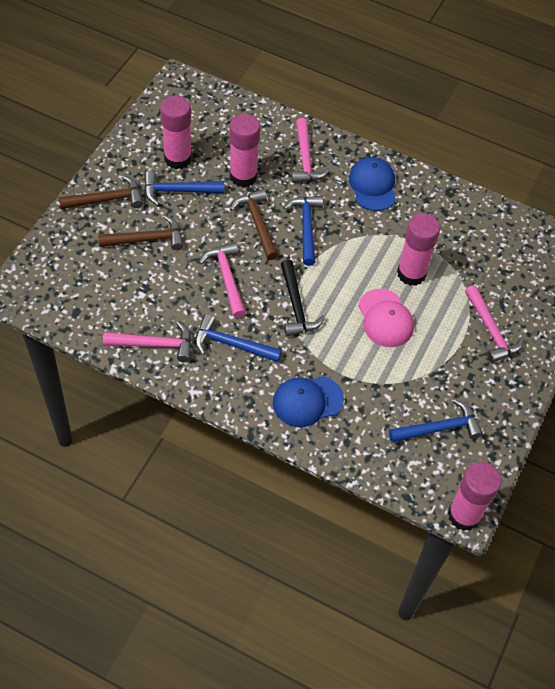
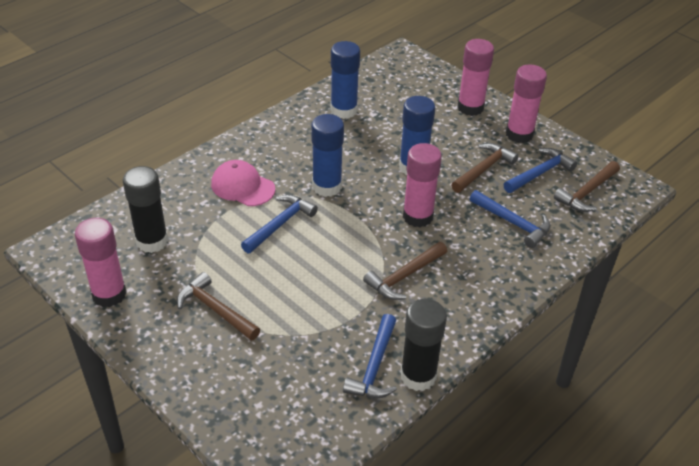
black glue stick: 0 -> 2
black hammer: 1 -> 0
blue cap: 2 -> 0
blue glue stick: 0 -> 3
brown hammer: 3 -> 4
pink hammer: 4 -> 0

